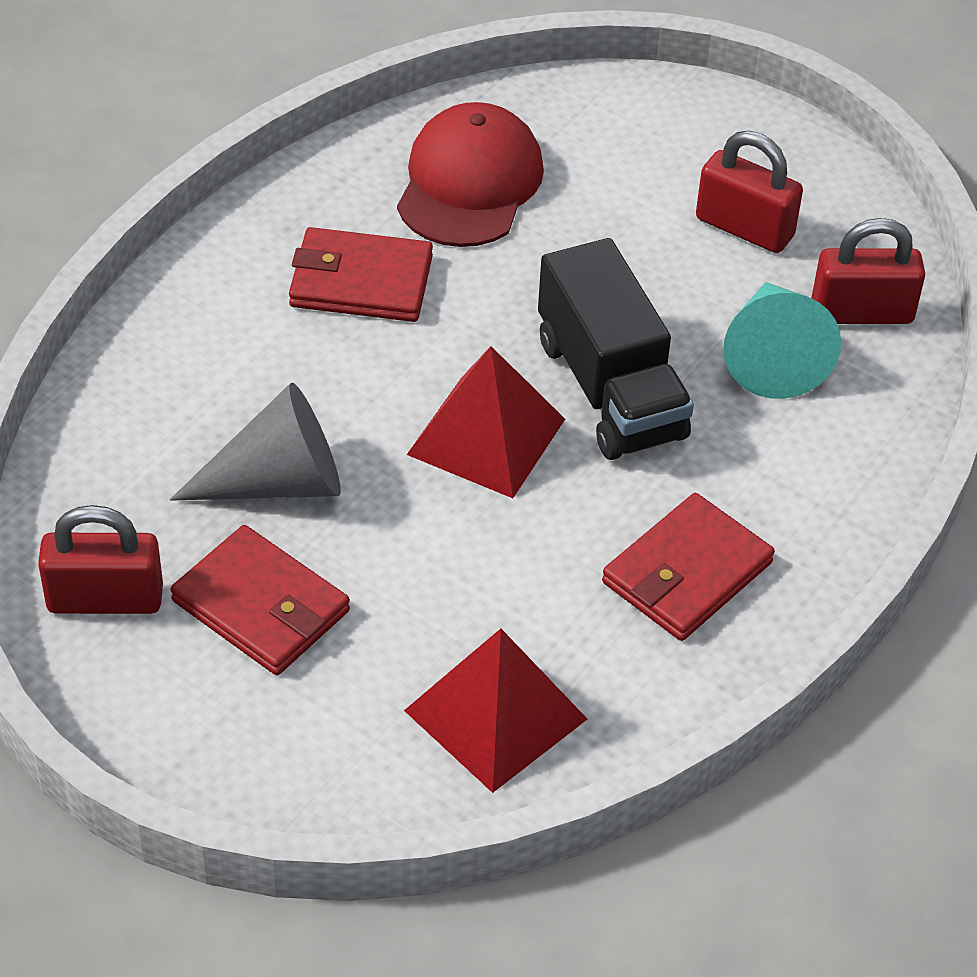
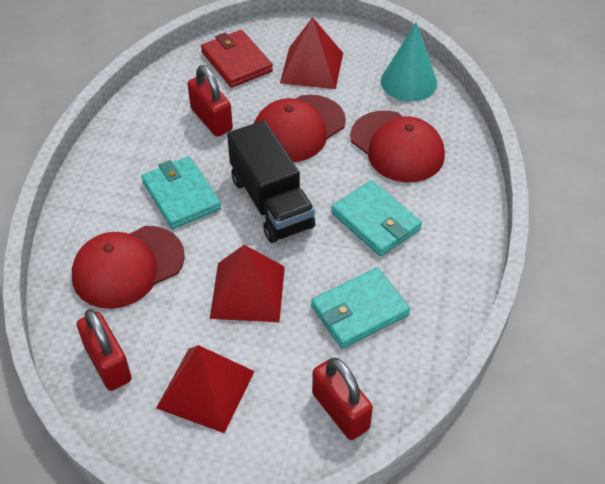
grey cone: 1 -> 0
red cap: 1 -> 3
red pyramid: 2 -> 3
red wallet: 3 -> 1
turquoise wallet: 0 -> 3

